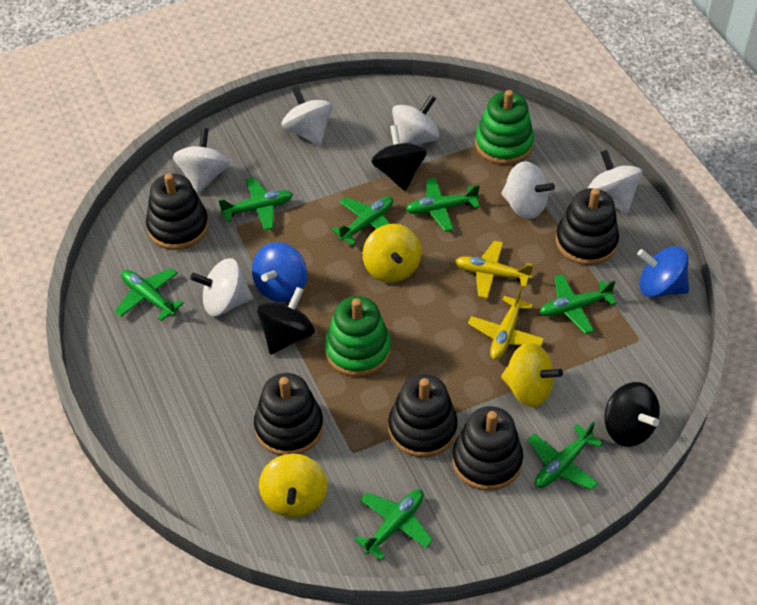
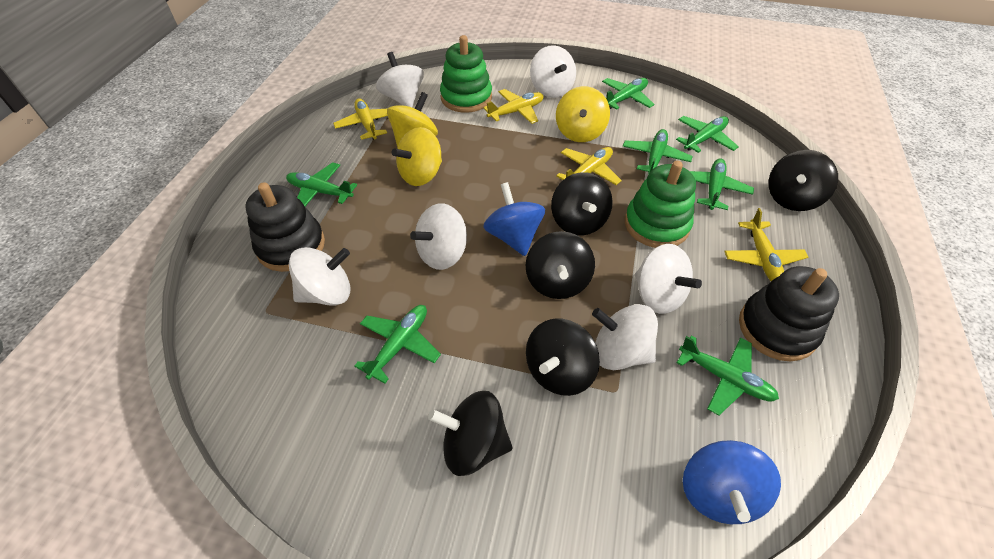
black spinning top: 3 -> 5
black stacking toy: 5 -> 2
yellow plane: 2 -> 4

